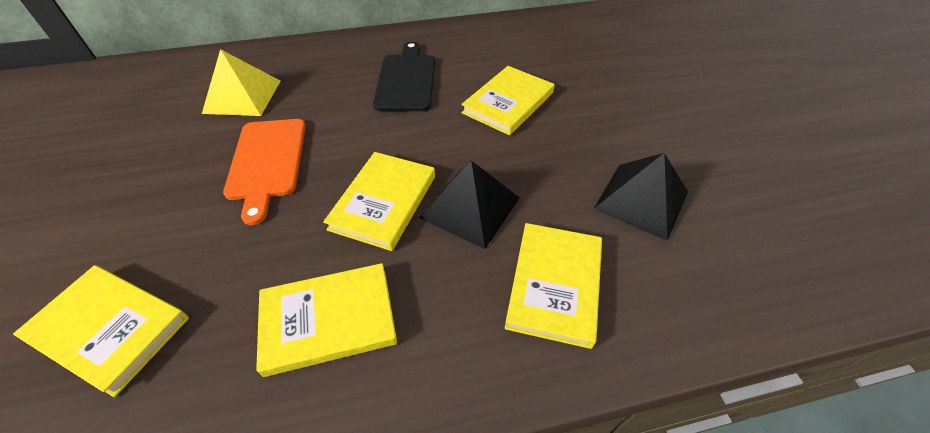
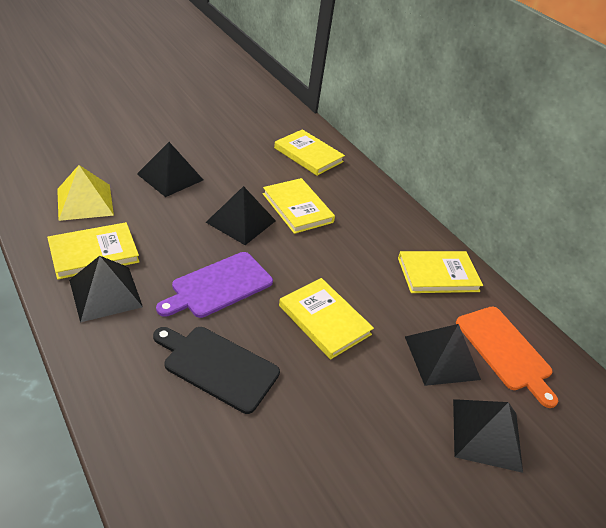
black pyramid: 2 -> 5
purple cutting board: 0 -> 1

